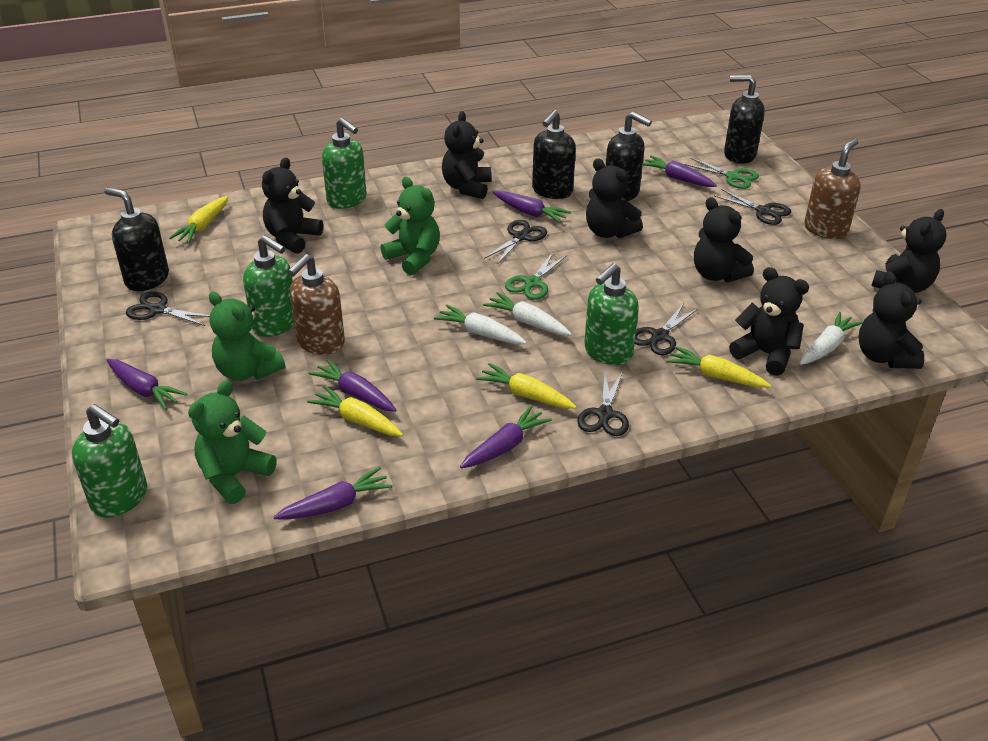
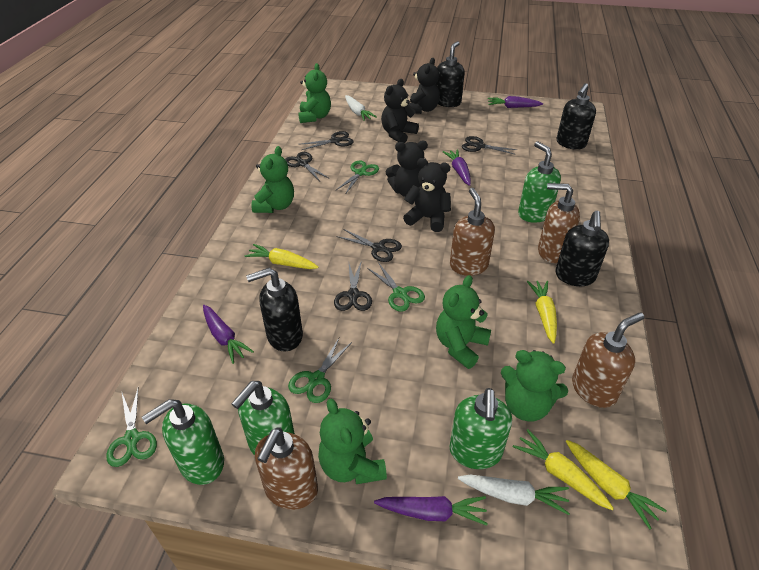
black teddy bear: 7 -> 4
brown soap dispenser: 2 -> 4
green scissors: 2 -> 4
green teddy bear: 3 -> 5
purple carrot: 6 -> 4
white carrot: 3 -> 2

